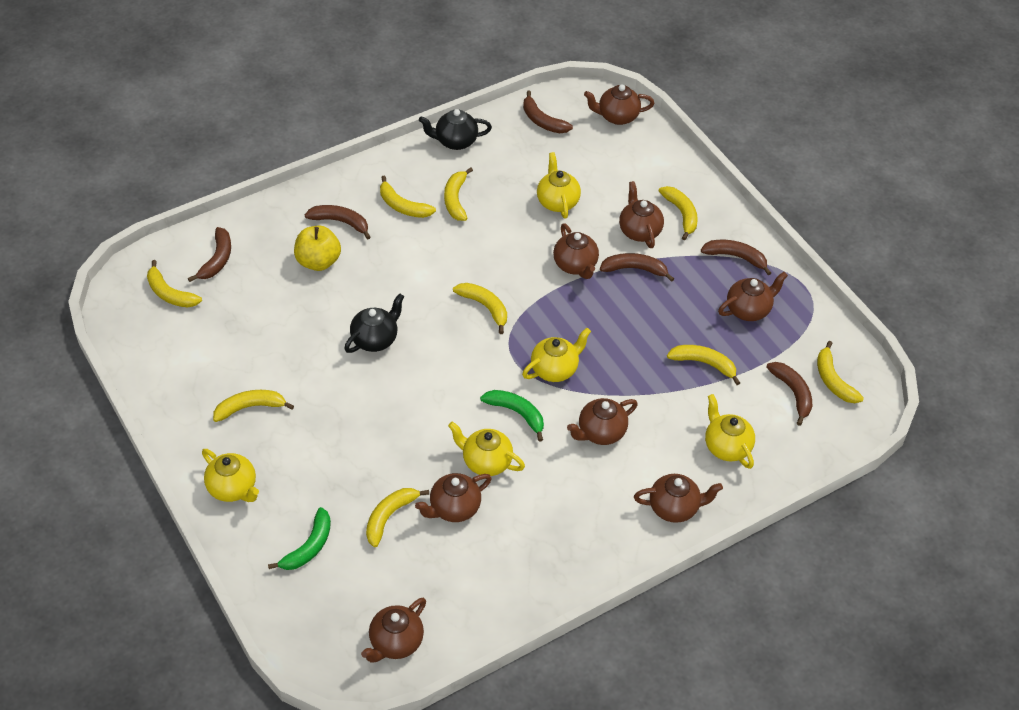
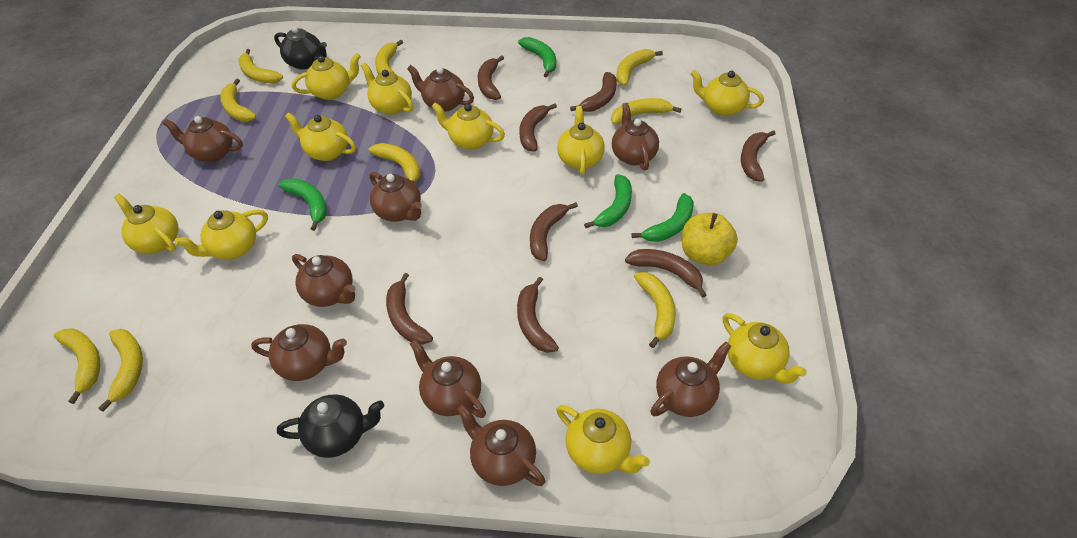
brown banana: 6 -> 8
brown teapot: 8 -> 9
green banana: 2 -> 4
yellow teapot: 5 -> 10

